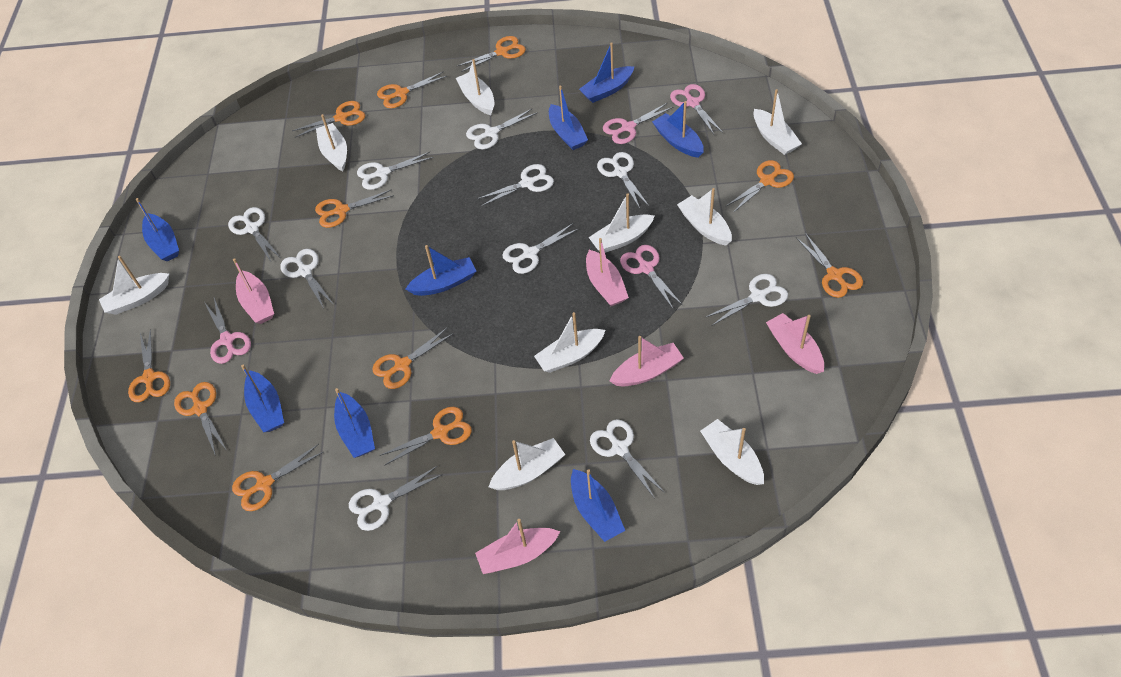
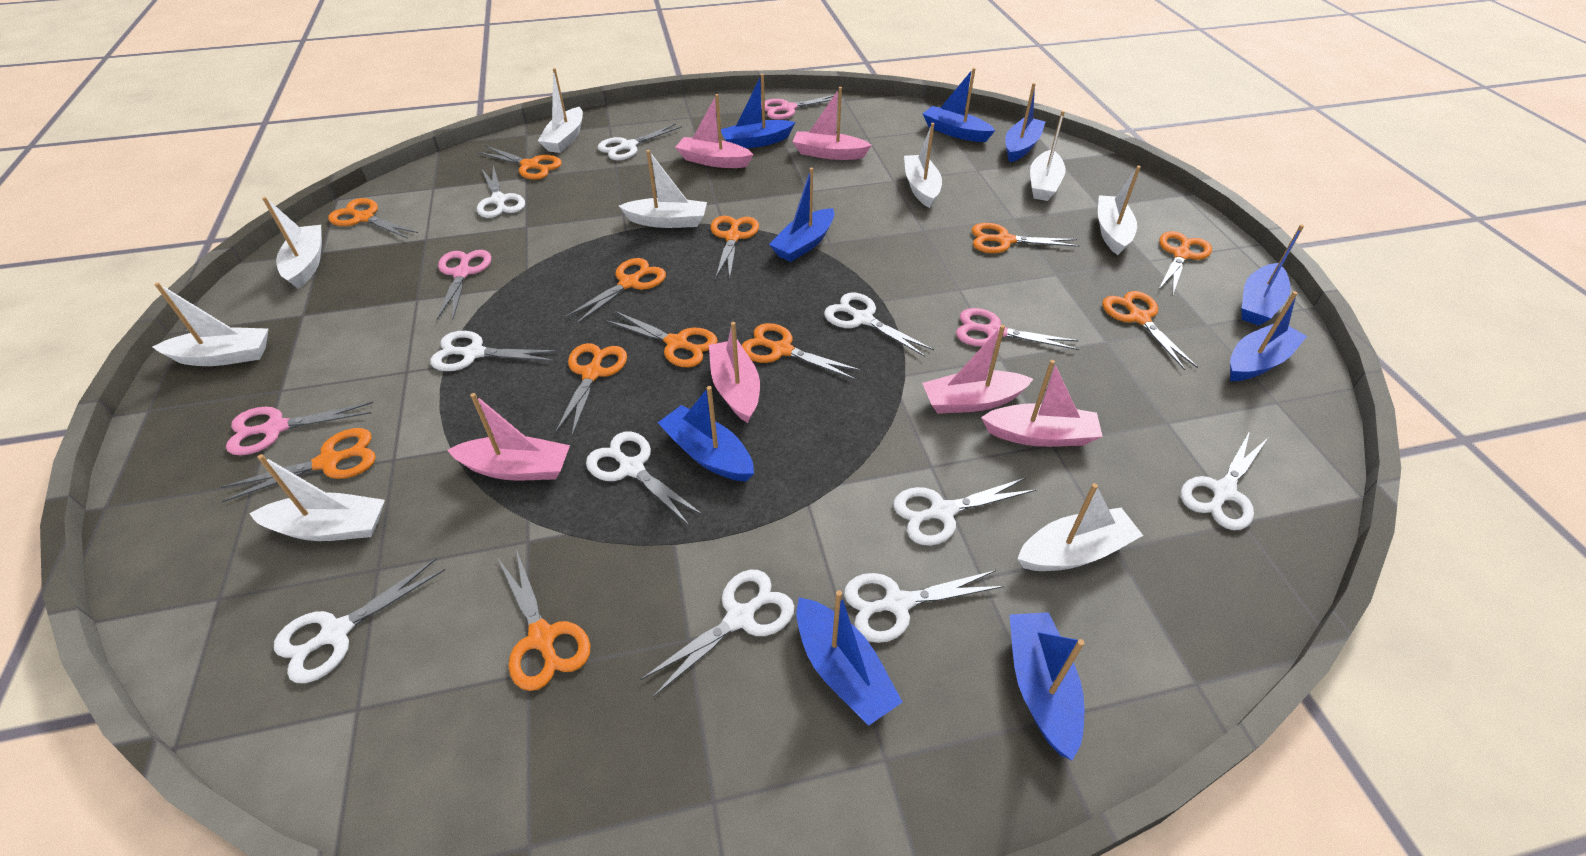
blue boat: 8 -> 9
orange scissors: 11 -> 12
pink boat: 5 -> 6

